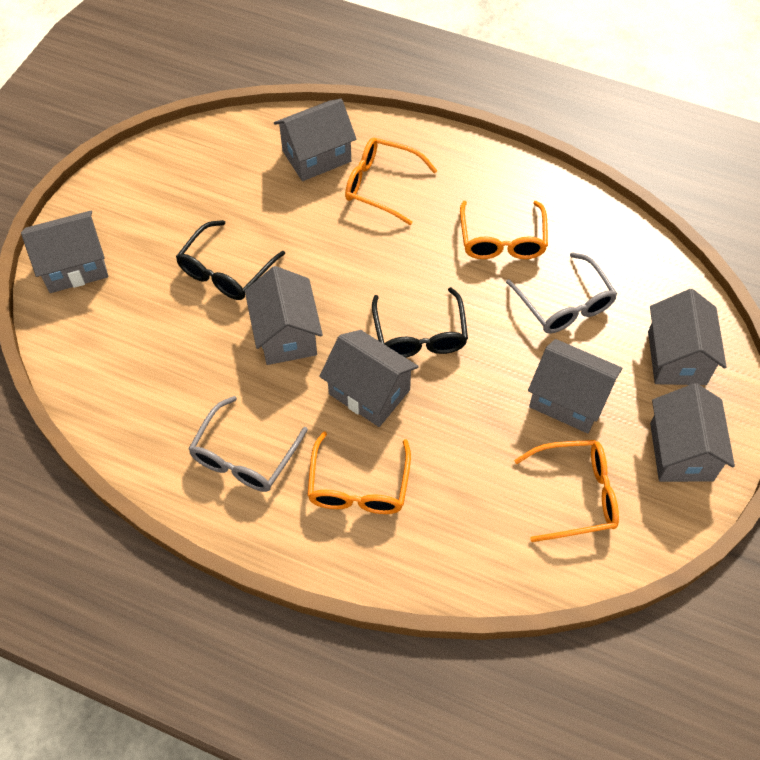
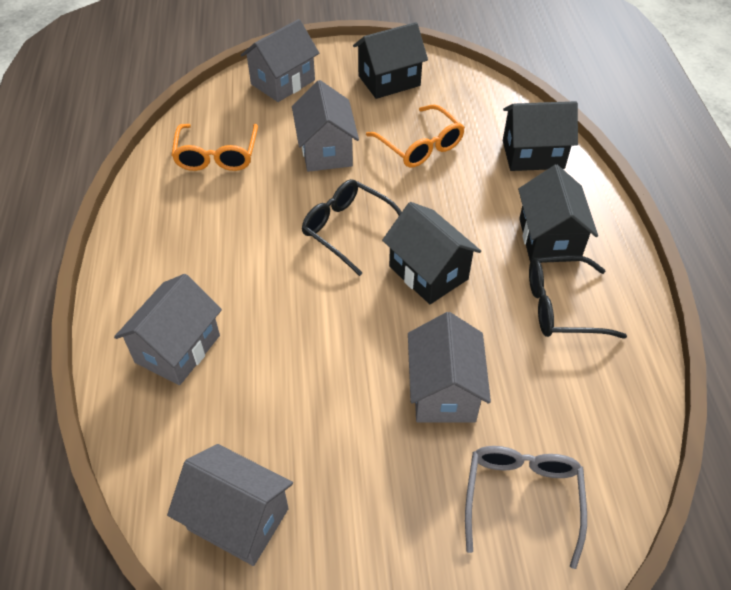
black house: 0 -> 4
grey glasses: 2 -> 1
grey house: 7 -> 5
orange glasses: 4 -> 2

